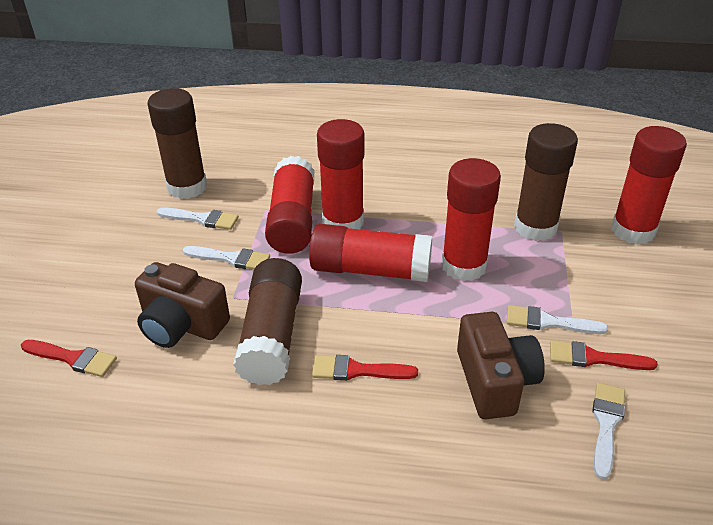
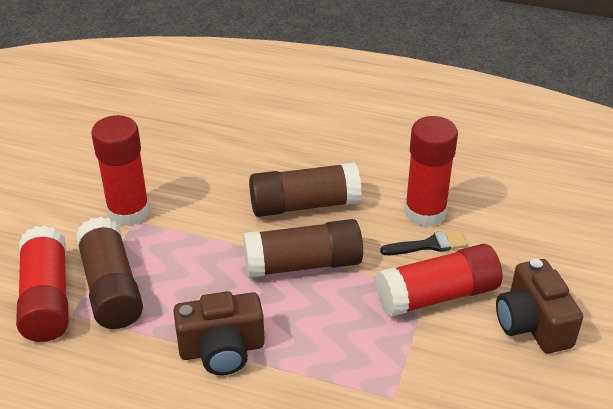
black brush: 0 -> 1
red brush: 3 -> 0
red glue stick: 5 -> 4
white brush: 4 -> 0

